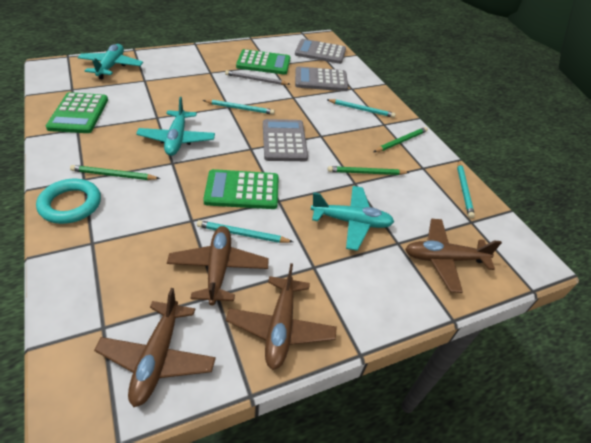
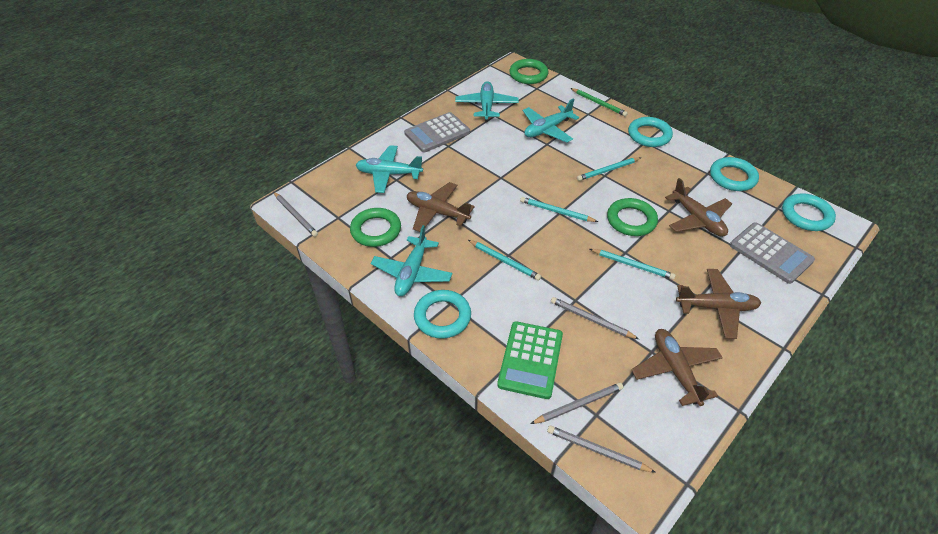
green calculator: 3 -> 1
green pencil: 3 -> 1
green ring: 0 -> 3
grey calculator: 3 -> 2
grey pencil: 1 -> 4
turquoise plane: 3 -> 4
turquoise ring: 1 -> 4

